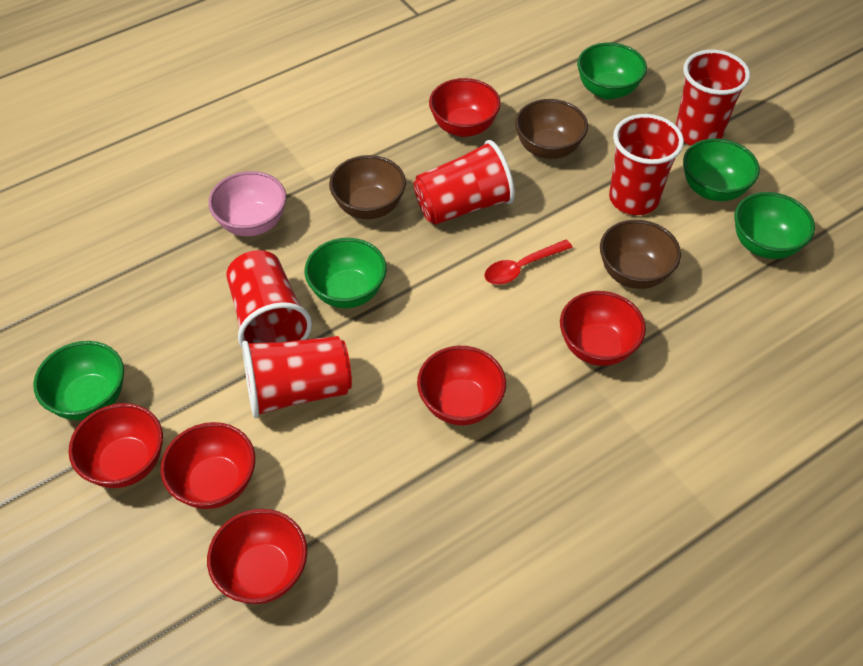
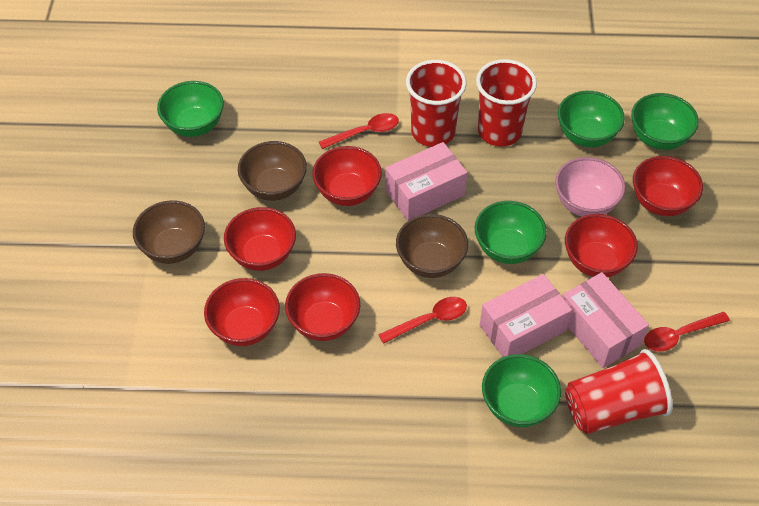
pink box: 0 -> 3
red cup: 5 -> 3
red spoon: 1 -> 3

